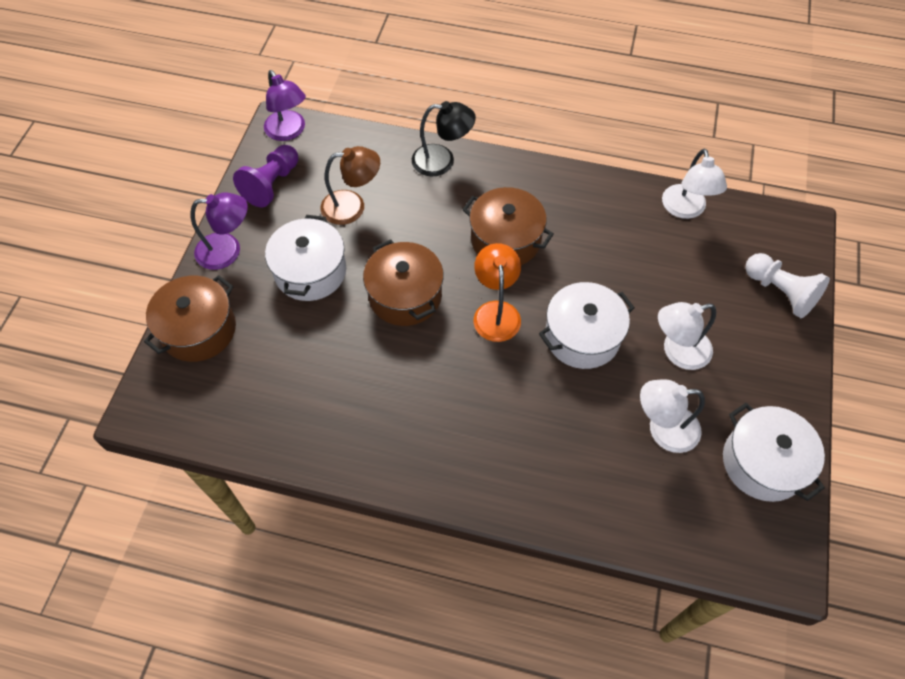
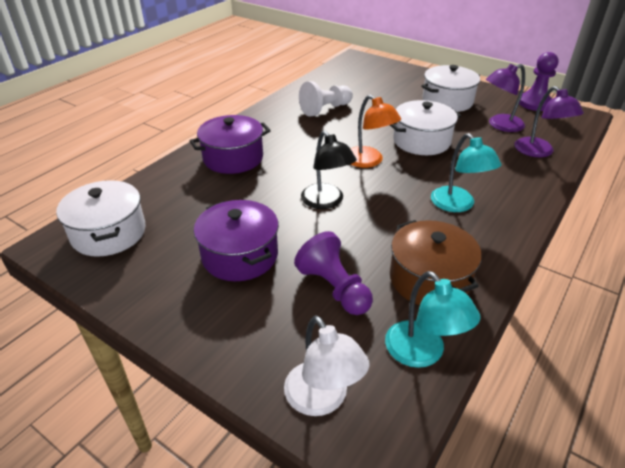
brown lamp: 1 -> 0
brown pot: 3 -> 1
purple pawn: 1 -> 2
purple pot: 0 -> 2
turquoise lamp: 0 -> 2
white lamp: 3 -> 1

